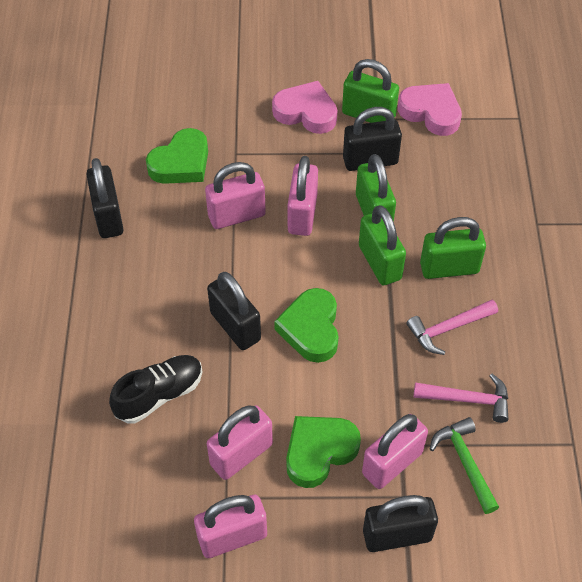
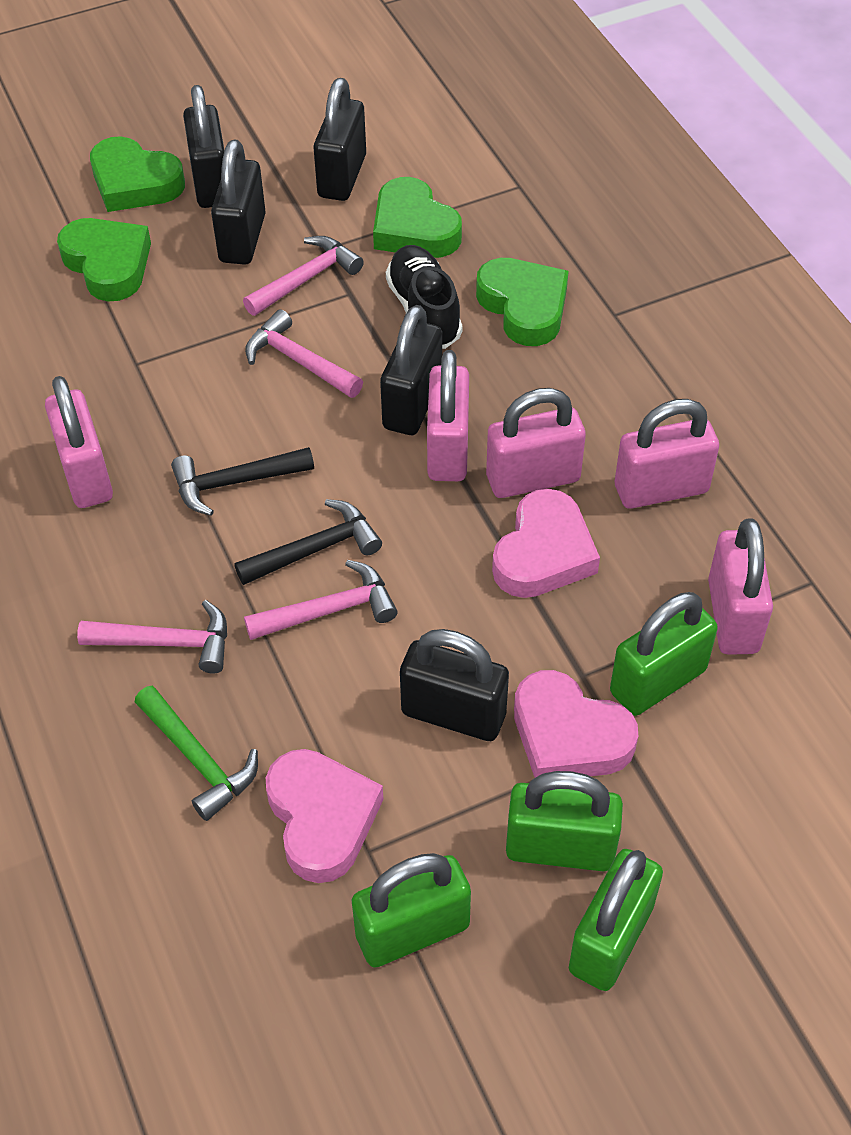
black hammer: 0 -> 2
black padlock: 4 -> 5
green heart: 3 -> 4
pink hammer: 2 -> 4
pink heart: 2 -> 3

